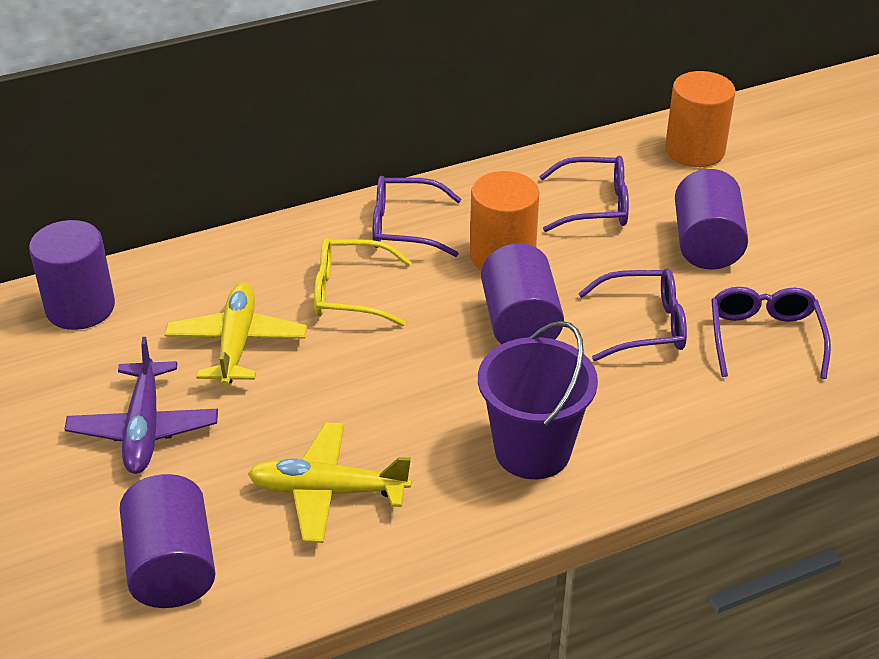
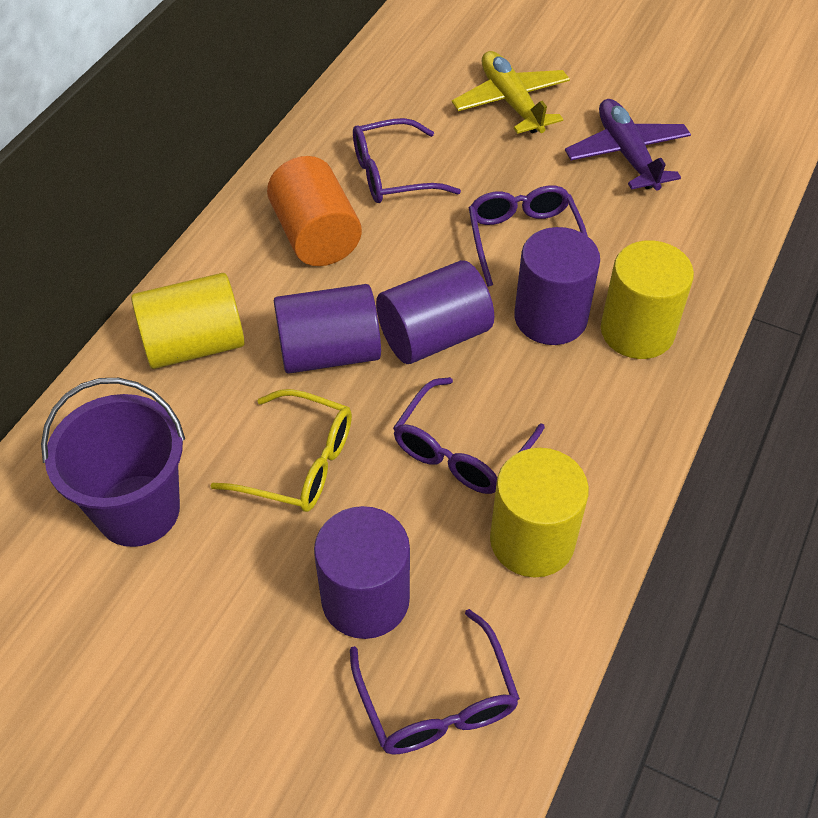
orange cylinder: 2 -> 1
yellow cylinder: 0 -> 3
yellow plane: 2 -> 1

